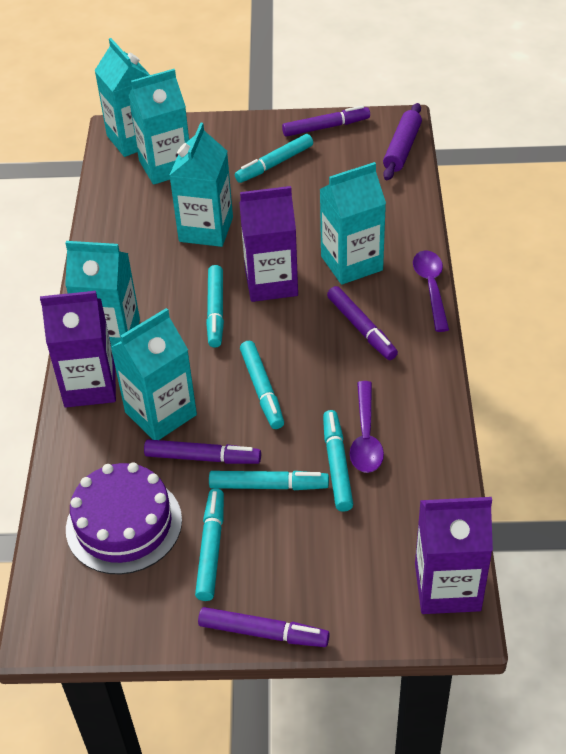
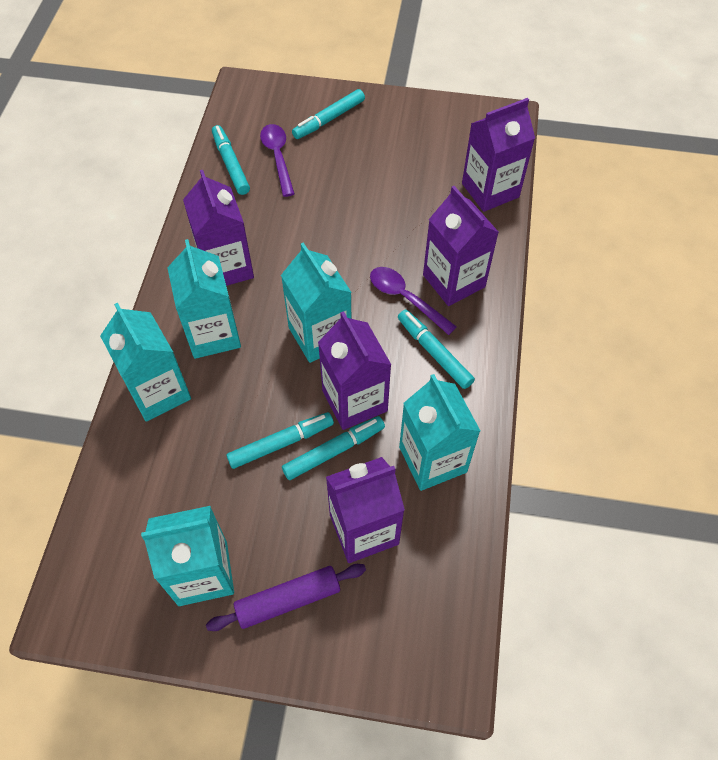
purple cake: 1 -> 0
purple carton: 3 -> 5
purple marker: 4 -> 0
turquoise carton: 6 -> 5
turquoise marker: 6 -> 5

